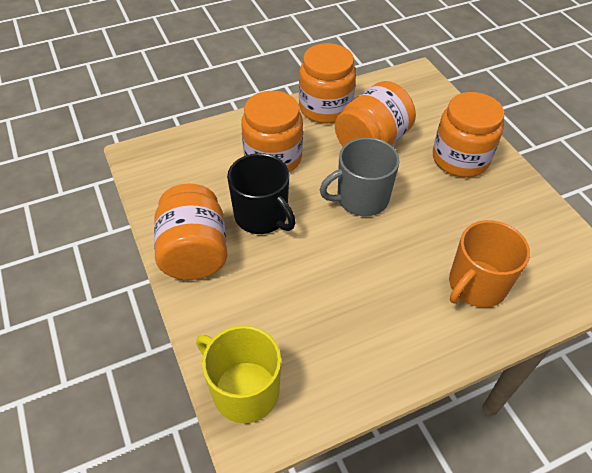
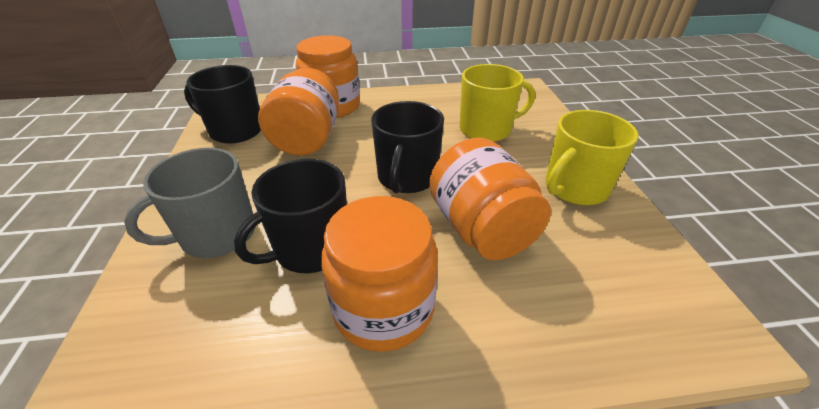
black mug: 1 -> 3
orange jar: 5 -> 4
orange mug: 1 -> 0
yellow mug: 1 -> 2

